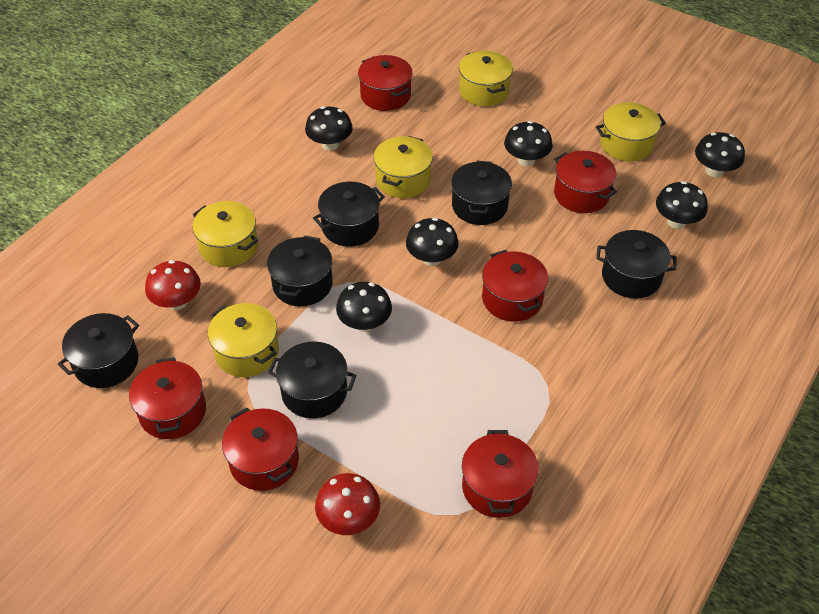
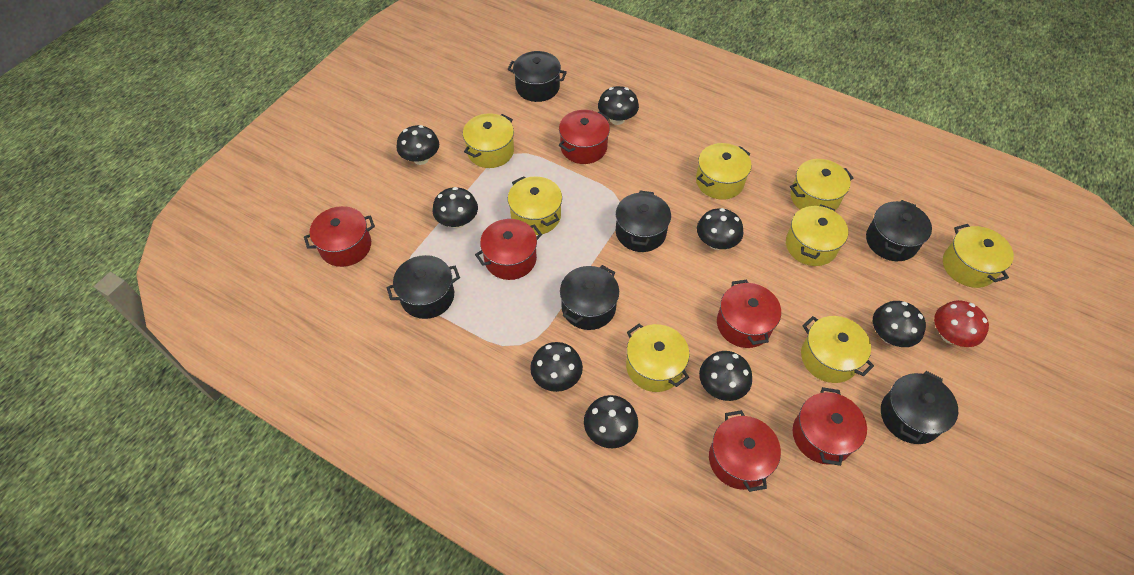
black mushroom: 6 -> 8
red mushroom: 2 -> 1
yellow pot: 5 -> 8

